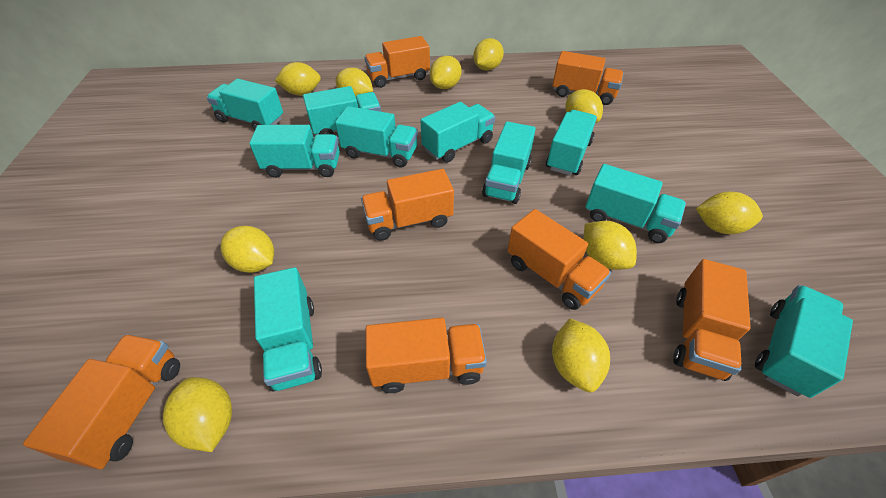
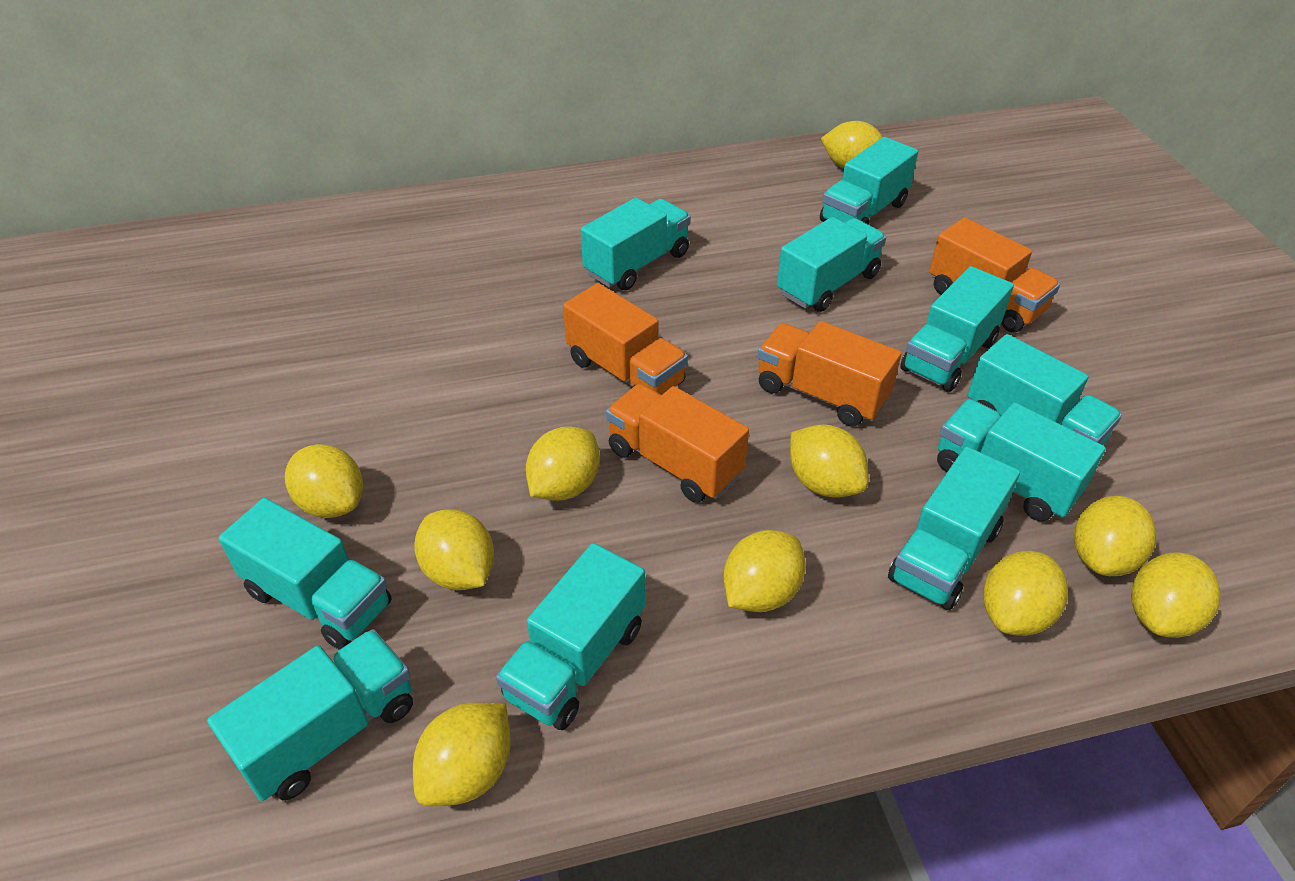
orange truck: 7 -> 4

